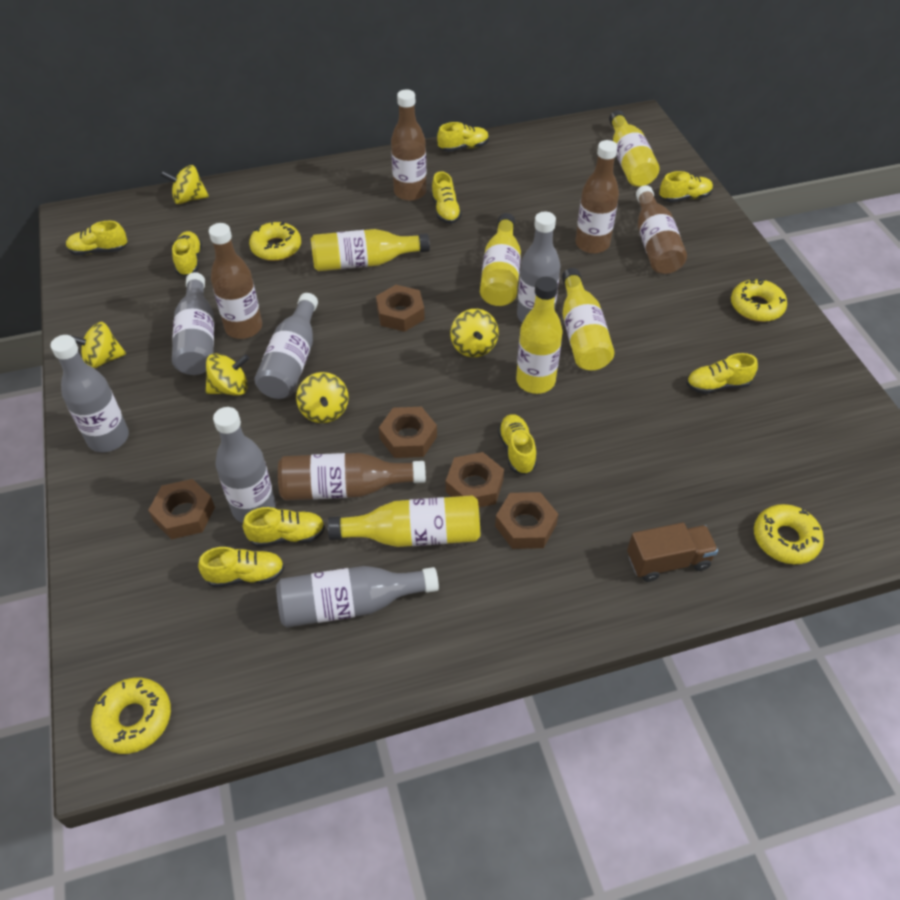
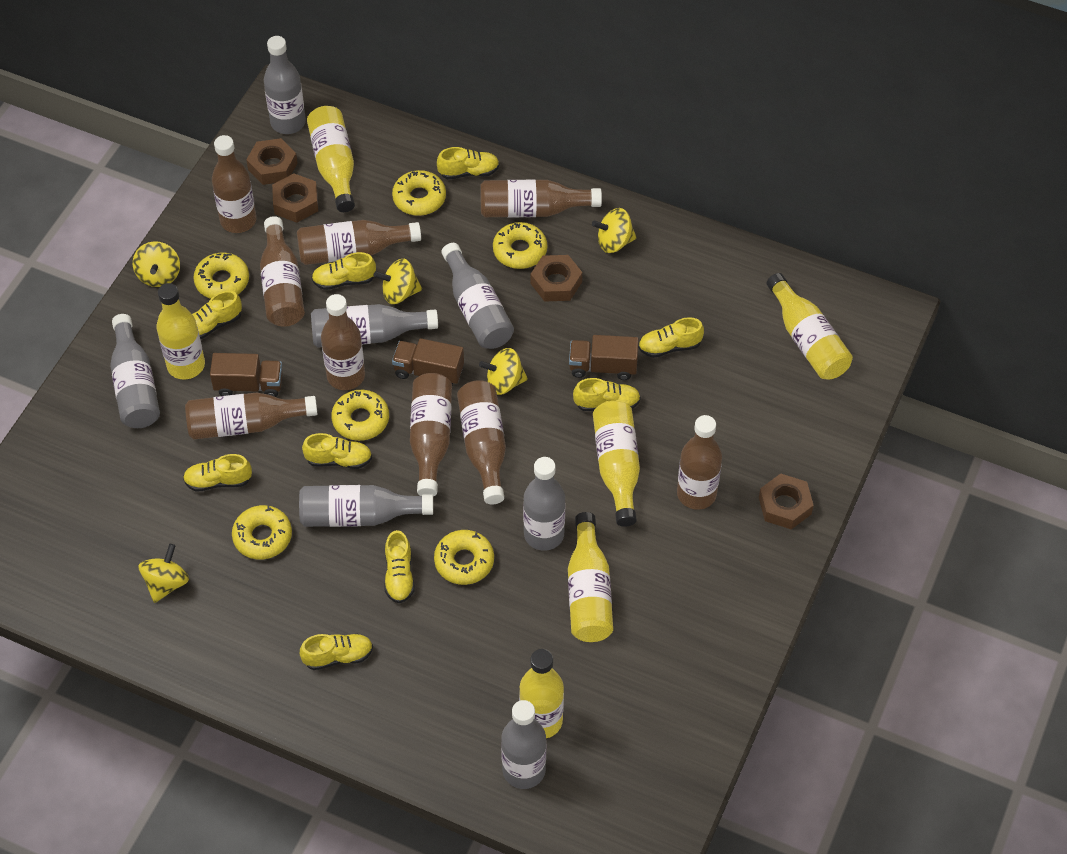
brown bottle: 5 -> 9
brown nut: 5 -> 4
brown truck: 1 -> 3
grey bottle: 6 -> 7
yellow donut: 4 -> 6

